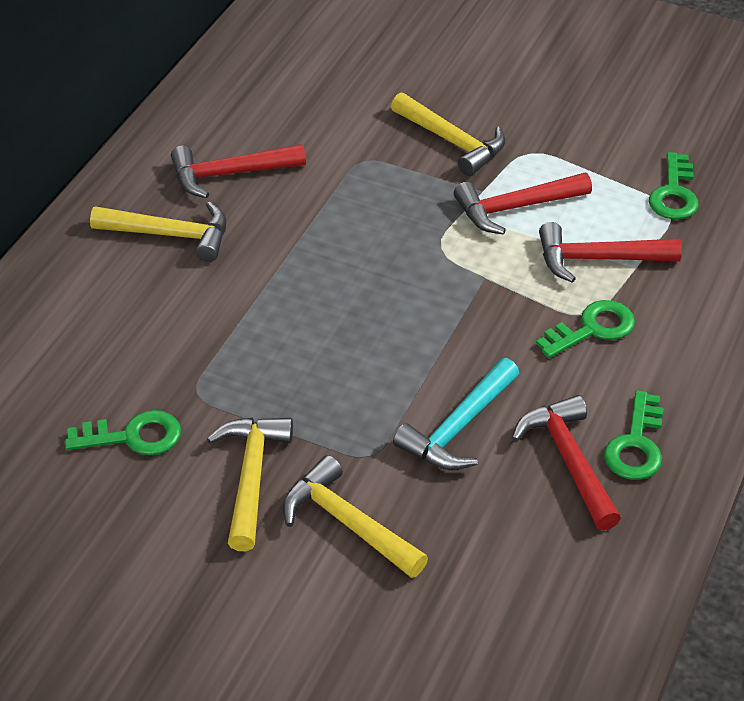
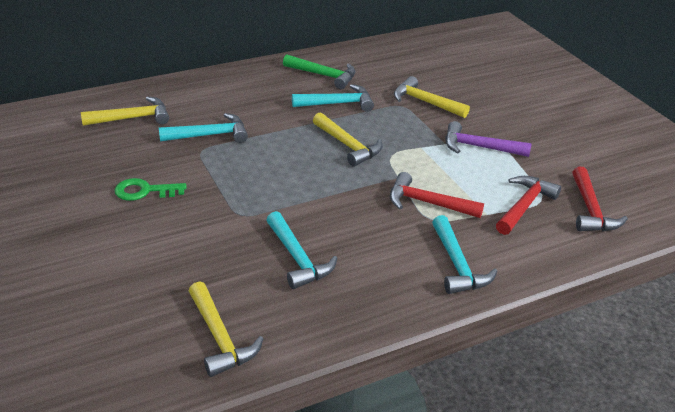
green hammer: 0 -> 1
green key: 4 -> 1
purple hammer: 0 -> 1
red hammer: 4 -> 3
turquoise hammer: 1 -> 4

